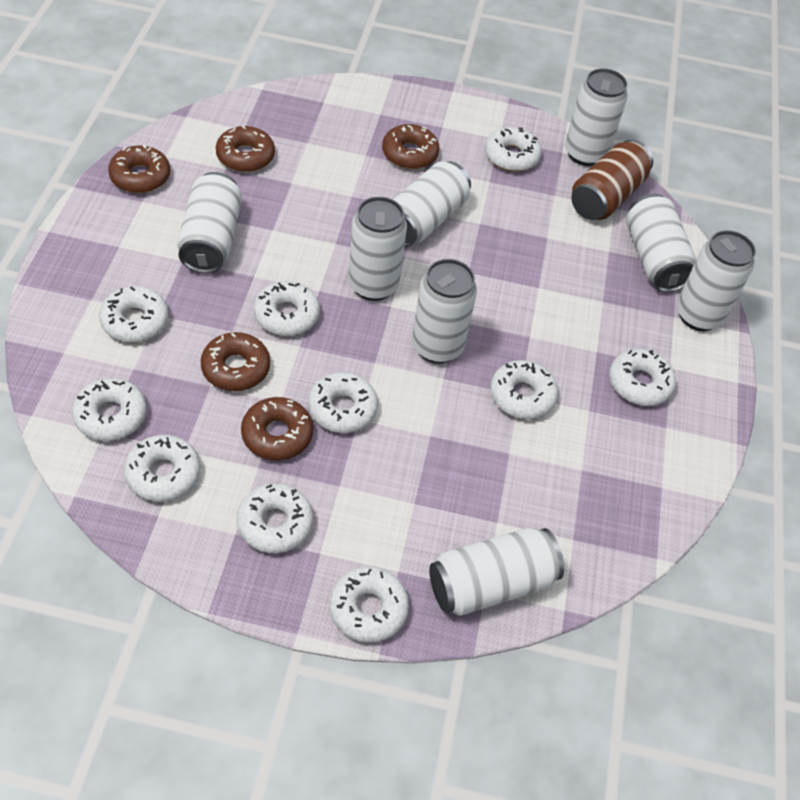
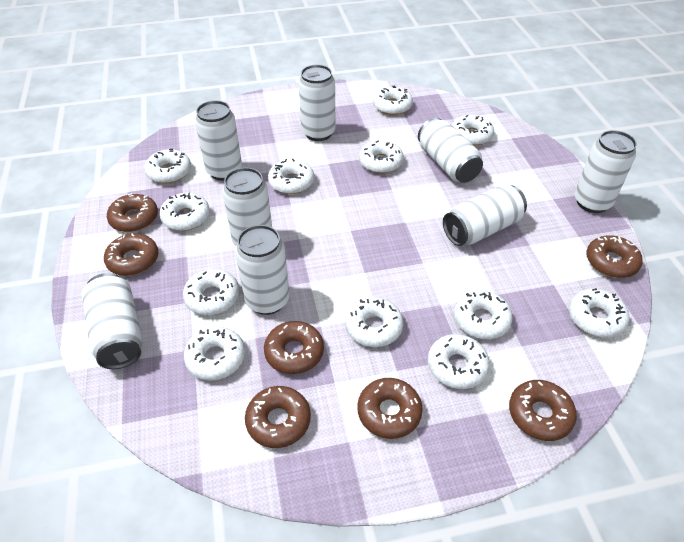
brown can: 1 -> 0
brown donut: 5 -> 7
white donut: 10 -> 12

